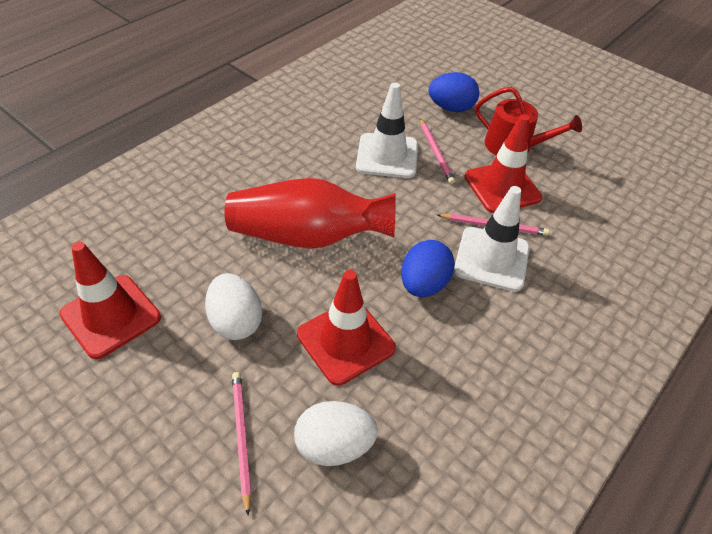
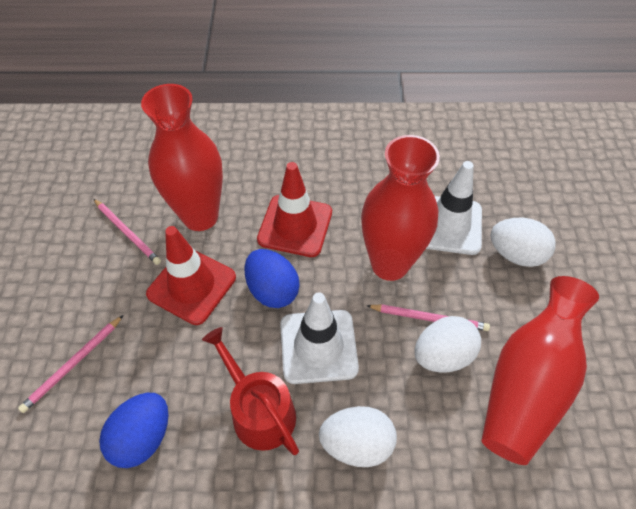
red traffic cone: 3 -> 2
red vase: 1 -> 3
white egg: 2 -> 3

